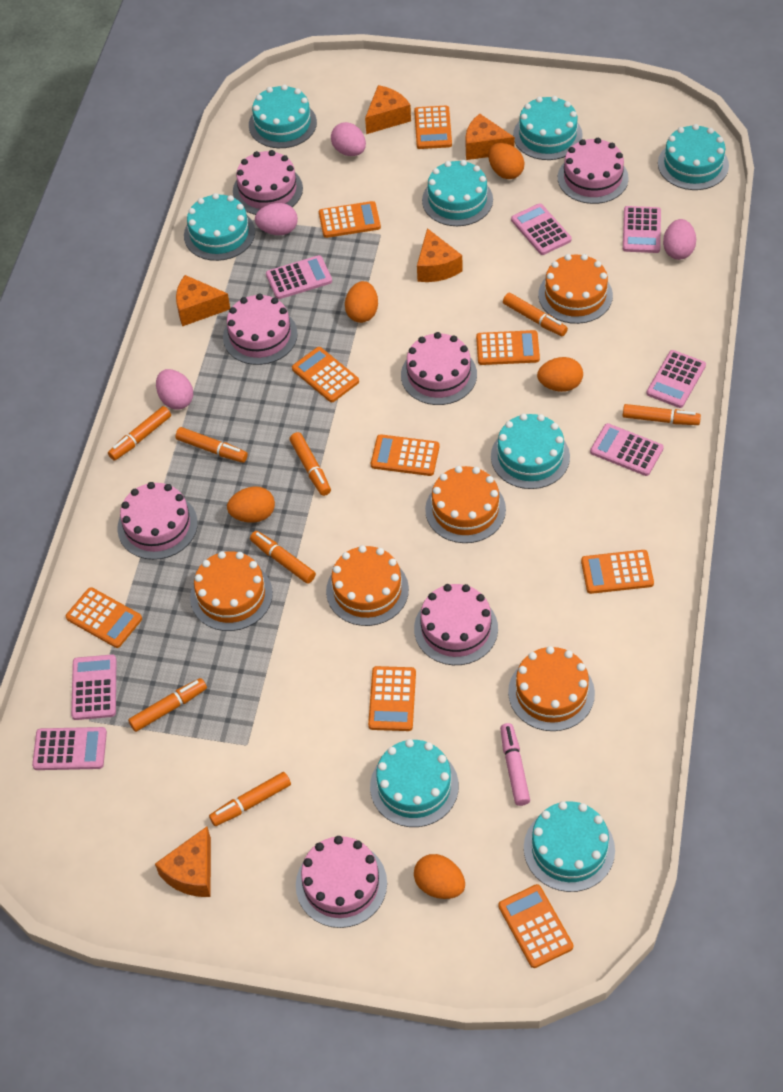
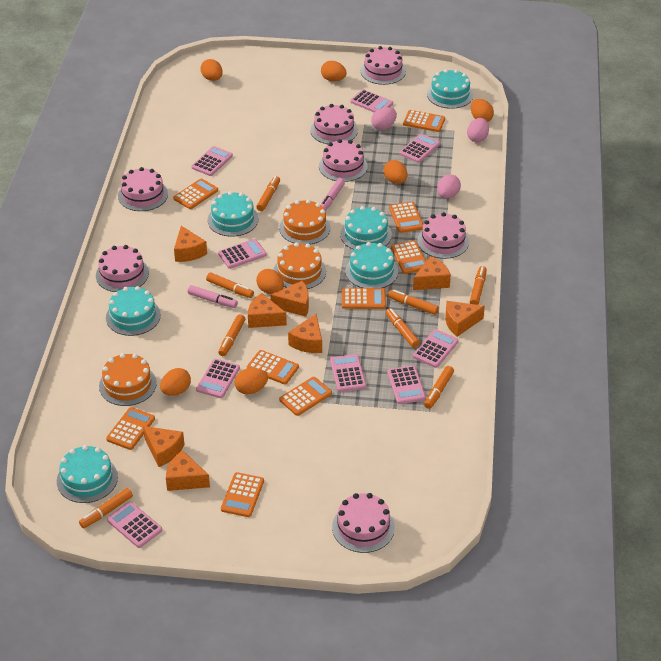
orange cake: 5 -> 3
orange cheese: 5 -> 8
orange egg: 5 -> 7
pink calculator: 7 -> 9
pink egg: 4 -> 3
pink marker: 1 -> 2
turquoise cake: 8 -> 6

